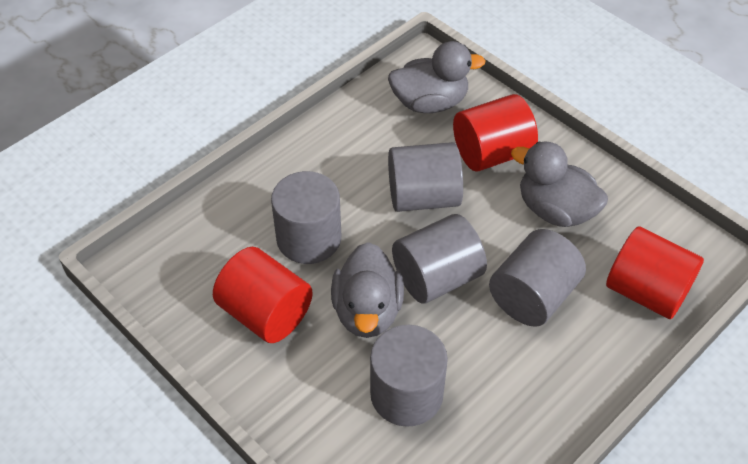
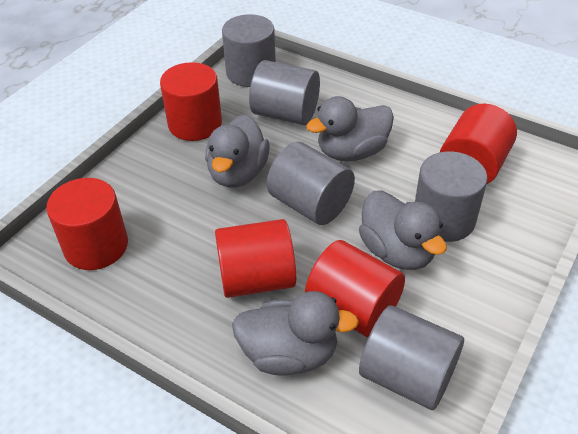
grey duck: 3 -> 4
red cylinder: 3 -> 5

